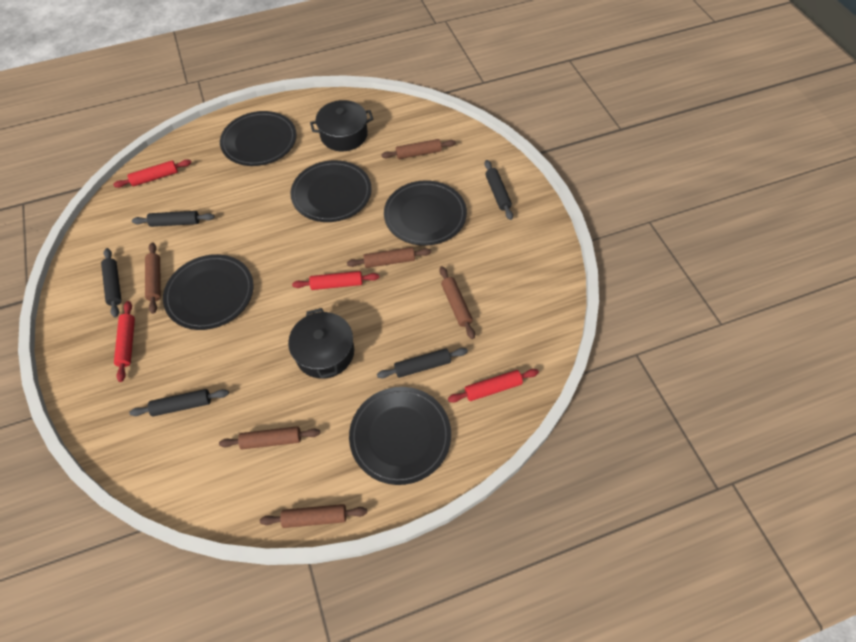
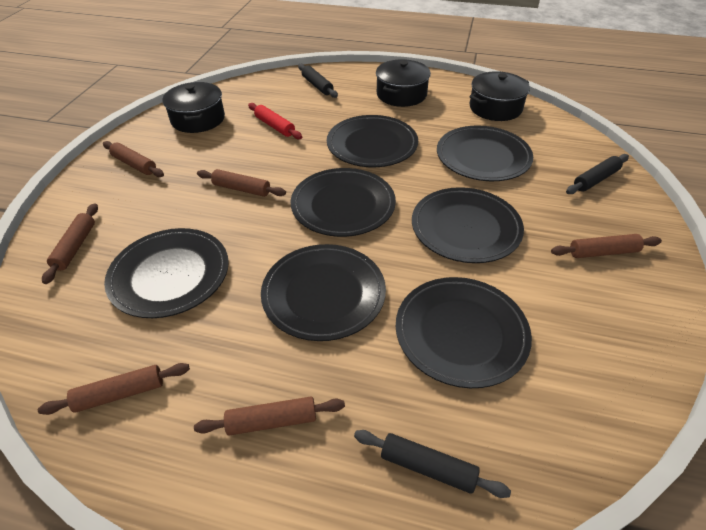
black plate: 5 -> 7
black pot: 2 -> 3
black rolling pin: 5 -> 3
red rolling pin: 4 -> 1

